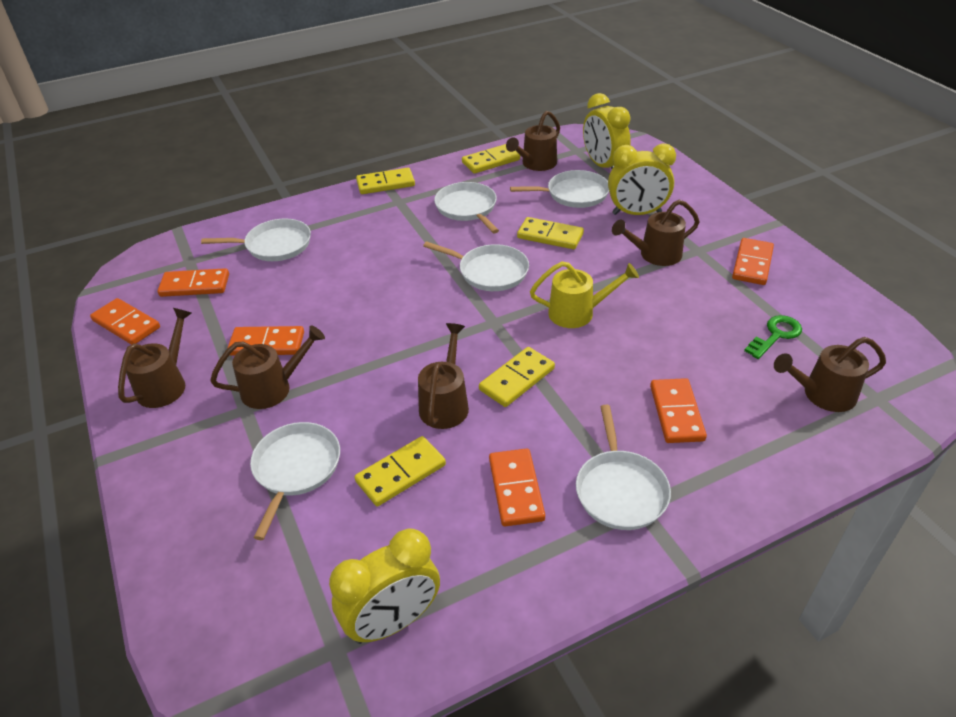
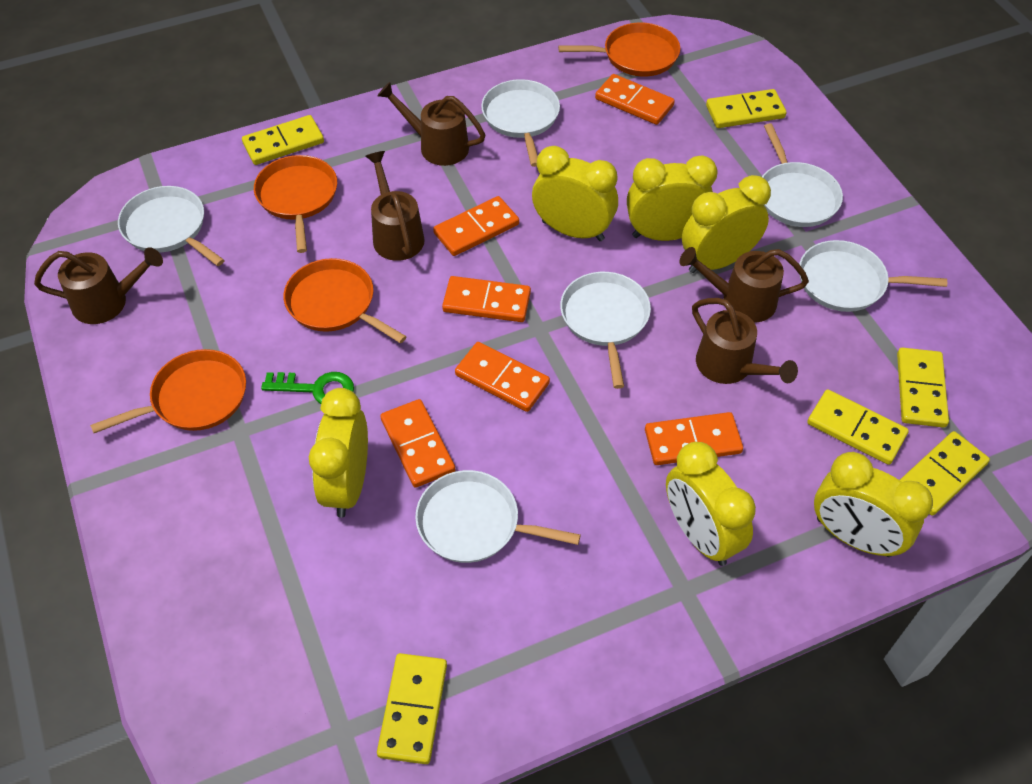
brown watering can: 6 -> 5
orange pan: 0 -> 4
yellow clock: 3 -> 6
yellow domino: 5 -> 6
yellow watering can: 1 -> 0

